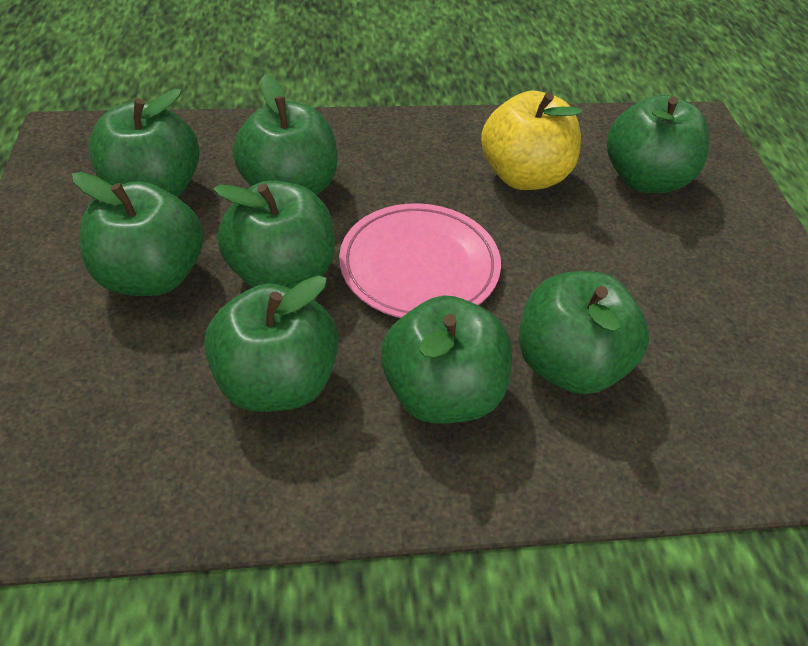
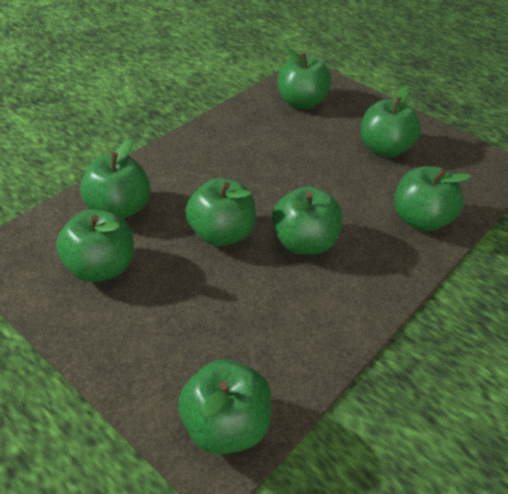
pink plate: 1 -> 0
yellow apple: 1 -> 0

